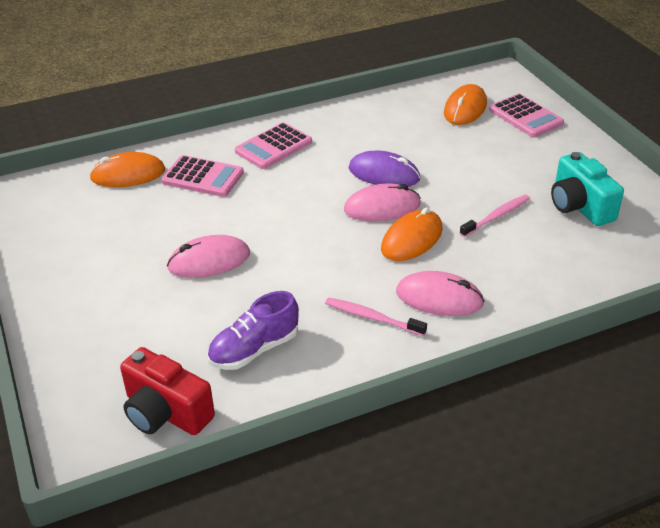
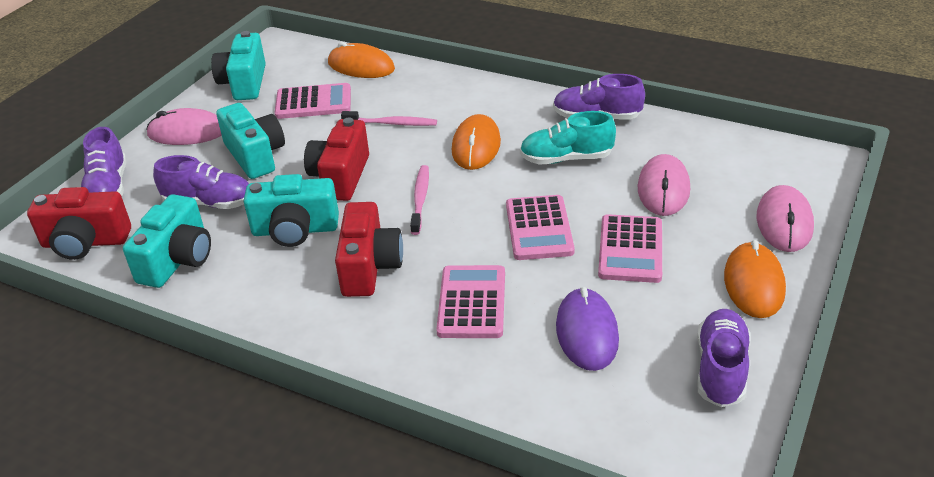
pink calculator: 3 -> 4
purple shoe: 1 -> 4
red camera: 1 -> 3
turquoise camera: 1 -> 4
turquoise shoe: 0 -> 1

